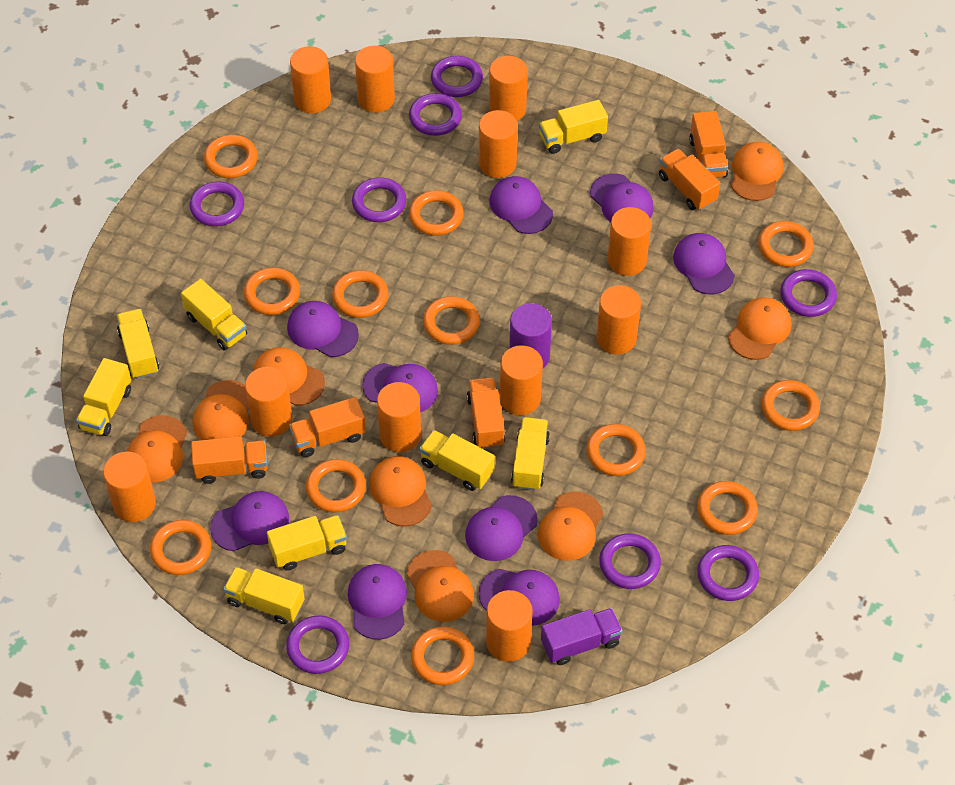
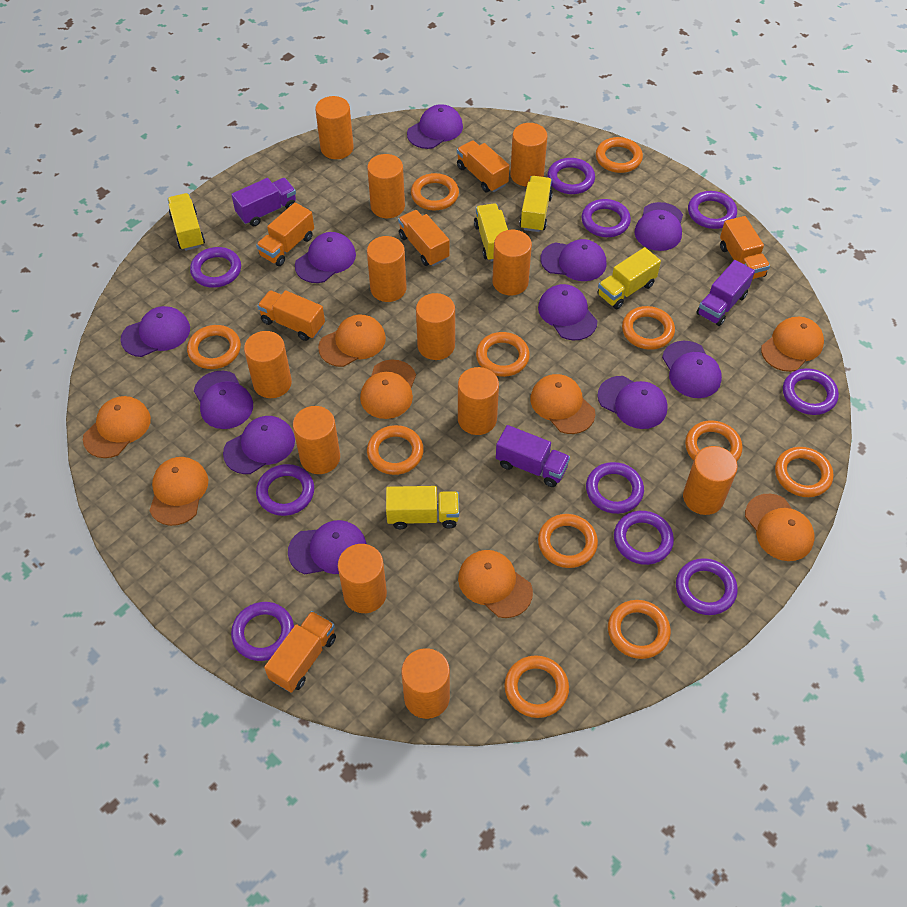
orange cylinder: 11 -> 12
orange ring: 12 -> 11
orange truck: 5 -> 6
purple cap: 9 -> 11
purple cylinder: 1 -> 0
purple ring: 8 -> 10
purple truck: 1 -> 3
yellow truck: 8 -> 5

